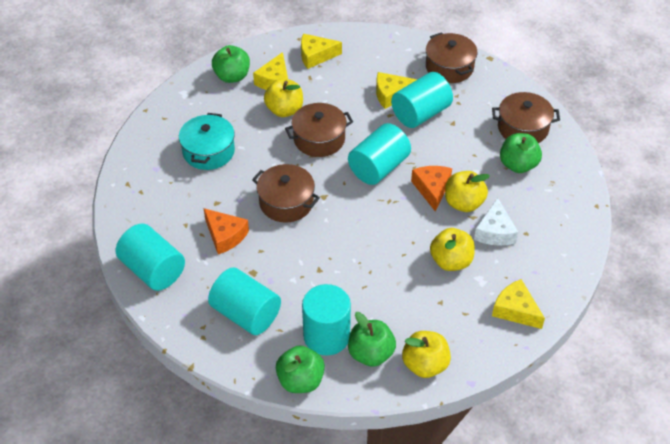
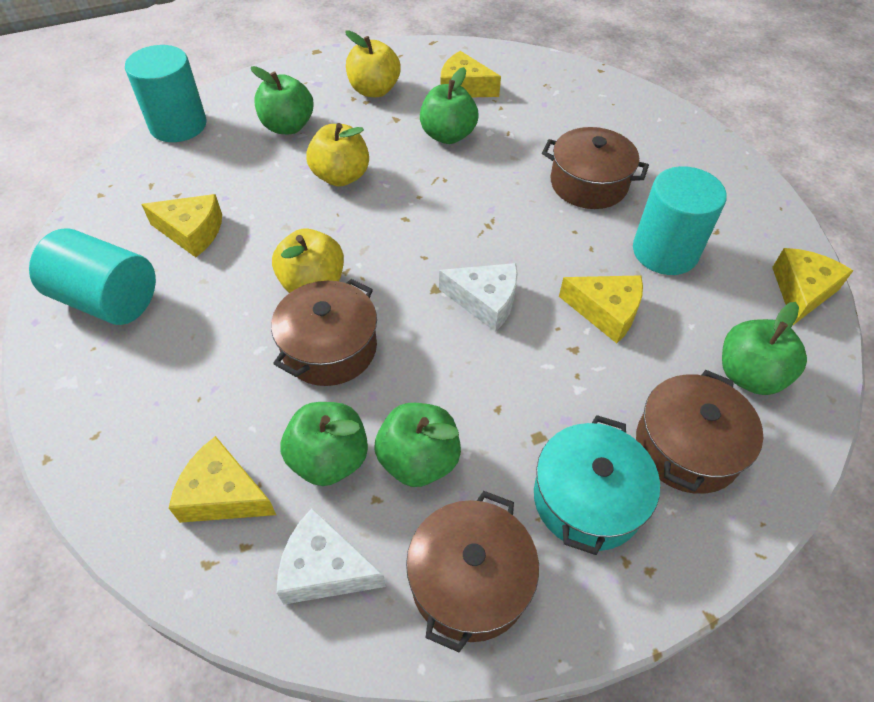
green apple: 4 -> 5
orange cheese: 2 -> 0
turquoise cylinder: 5 -> 3
white cheese: 1 -> 2
yellow apple: 4 -> 3
yellow cheese: 4 -> 5

